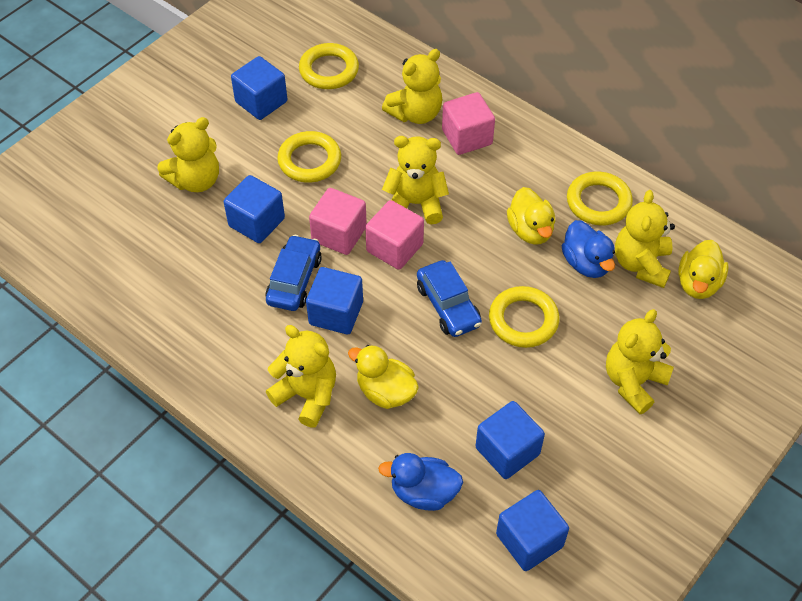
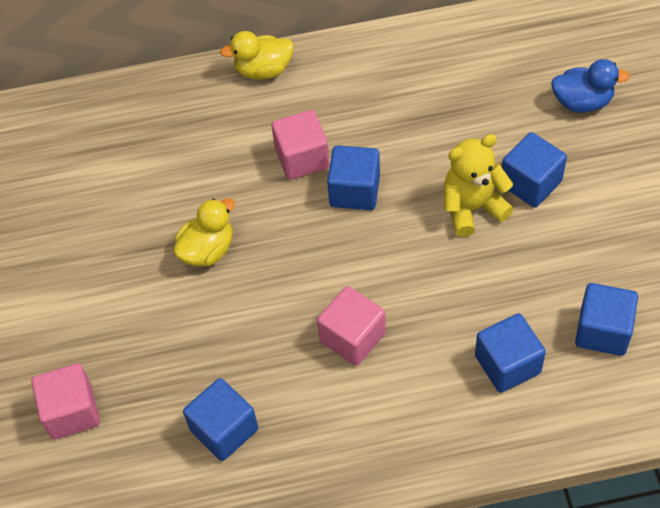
blue car: 2 -> 0
blue duck: 2 -> 1
yellow duck: 3 -> 2
yellow ring: 4 -> 0
yellow teddy bear: 6 -> 1

